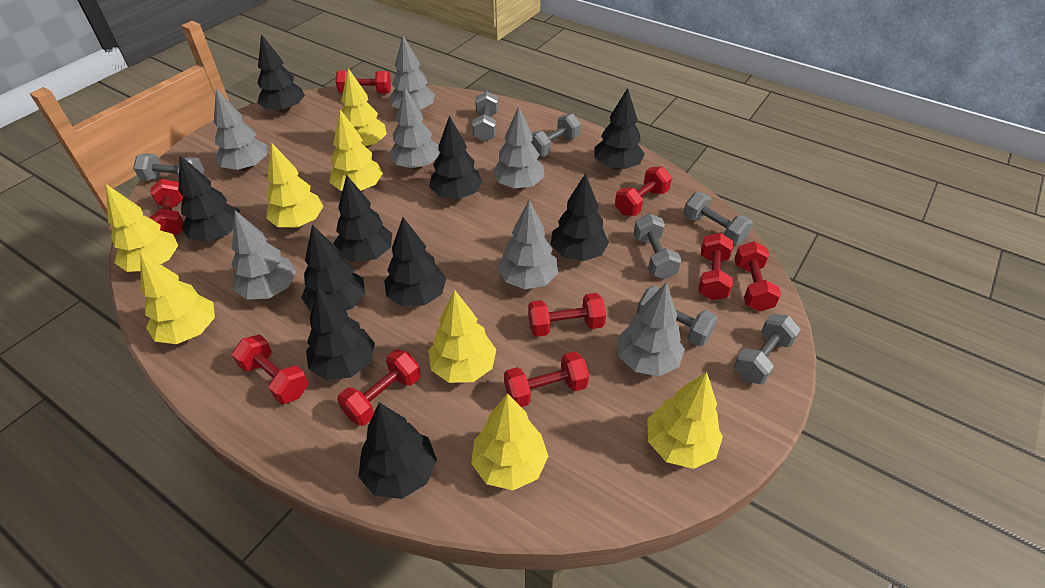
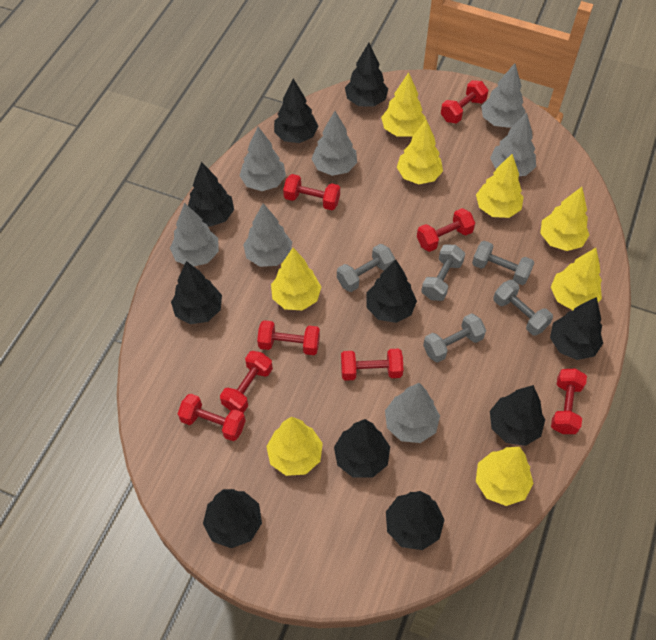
grey dumbbell: 7 -> 5
red dumbbell: 9 -> 8

